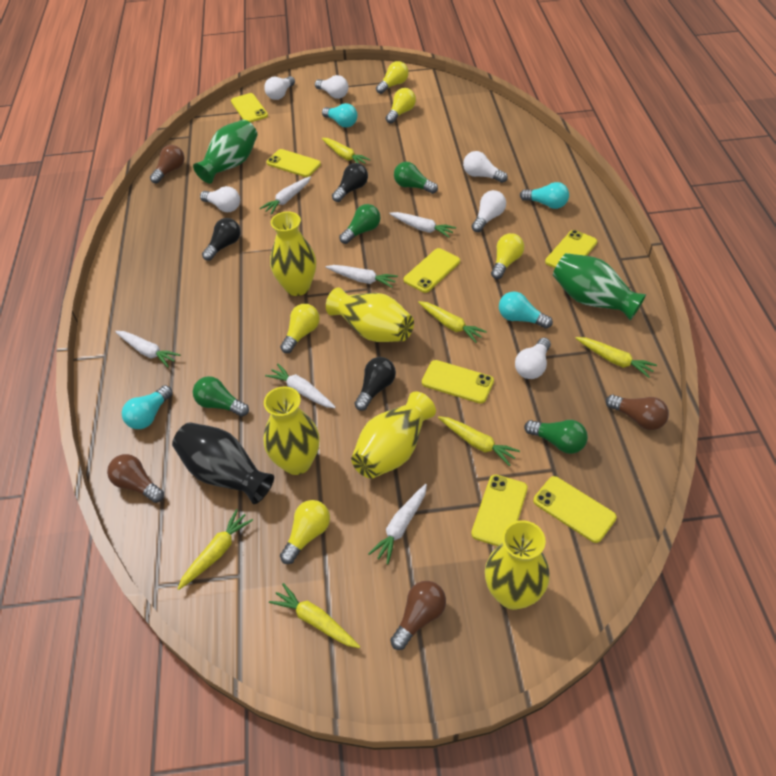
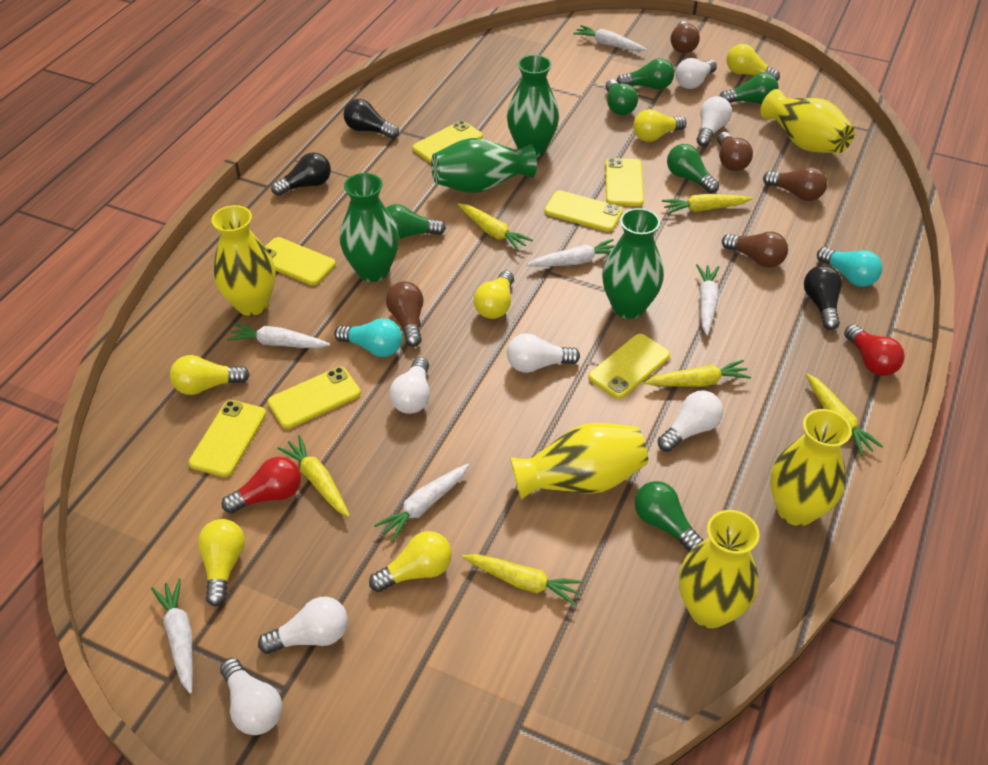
black vase: 1 -> 0
brown light bulb: 4 -> 5
green light bulb: 4 -> 6
green vase: 2 -> 4
red light bulb: 0 -> 2
turquoise light bulb: 4 -> 2
white light bulb: 6 -> 7
yellow light bulb: 5 -> 6

